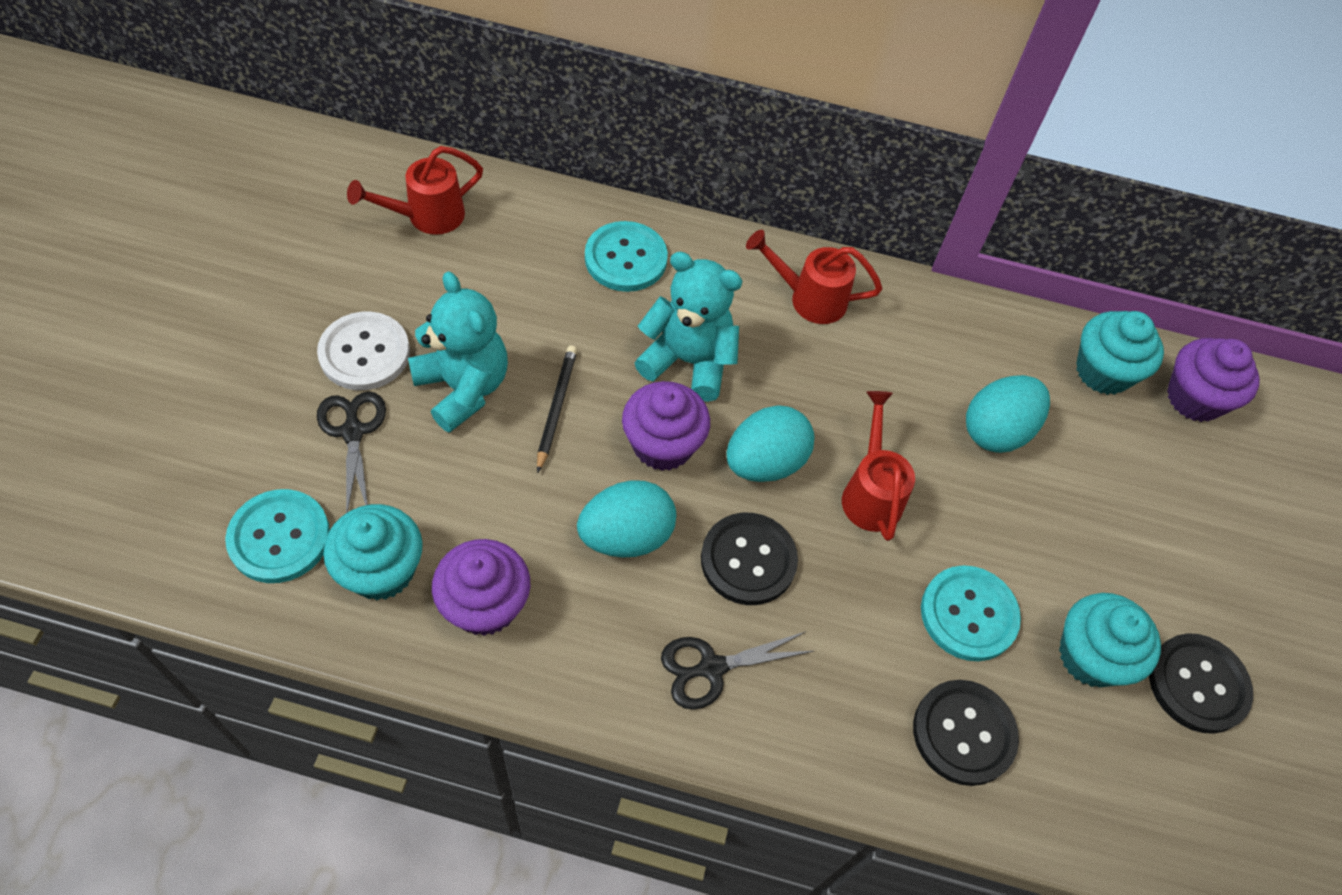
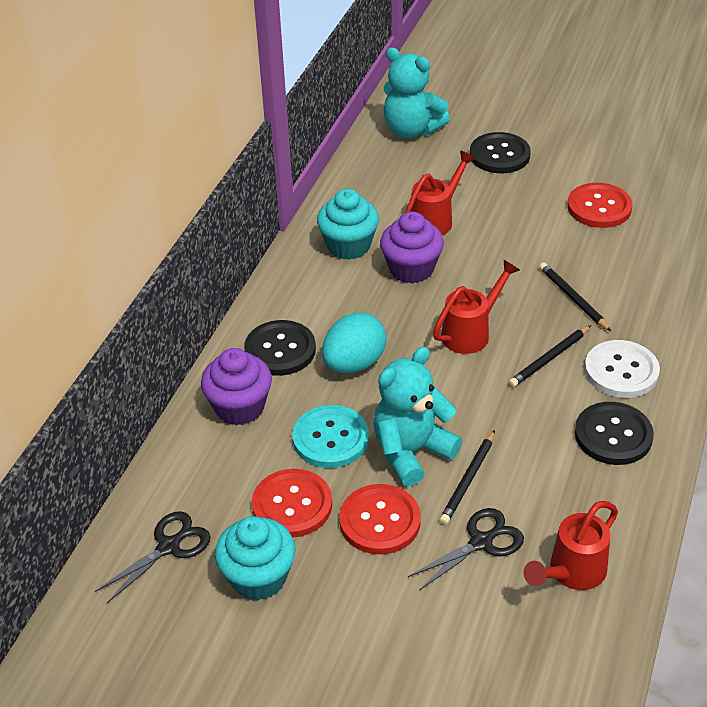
black pencil: 1 -> 3
purple cupcake: 3 -> 2
red button: 0 -> 3
turquoise button: 3 -> 1
turquoise cupcake: 3 -> 2
turquoise egg: 3 -> 1

